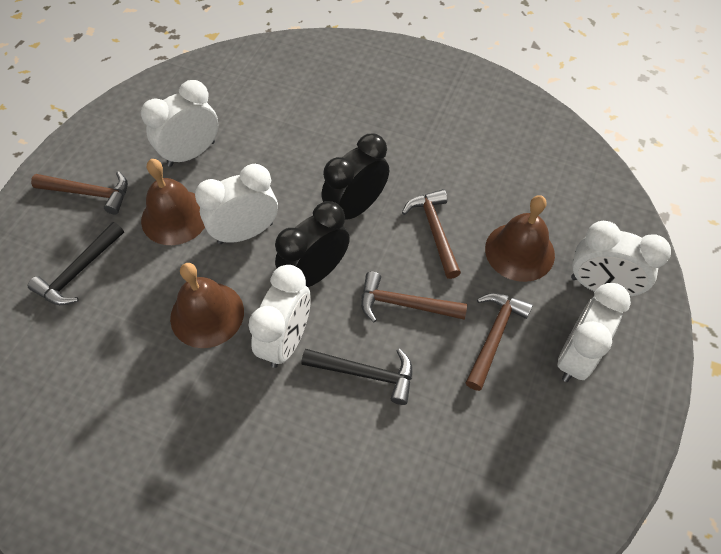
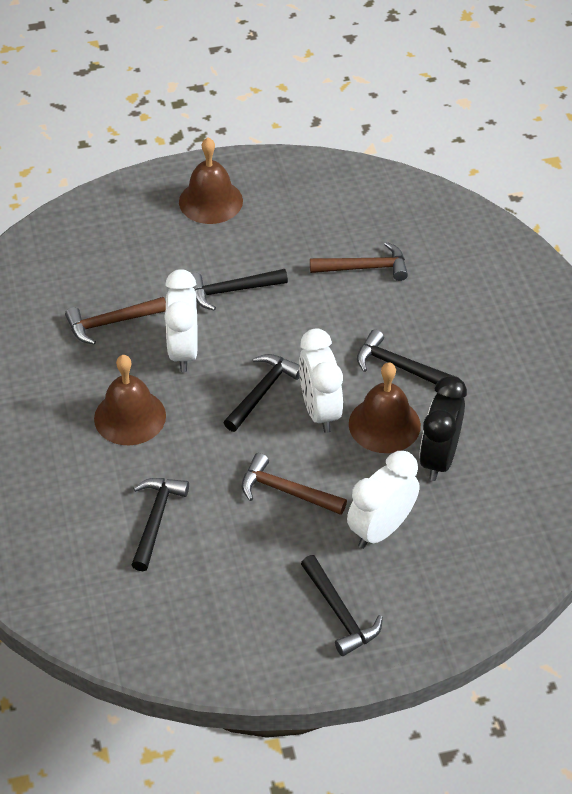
black clock: 2 -> 1
black hammer: 2 -> 5
brown hammer: 4 -> 3
white clock: 5 -> 3

